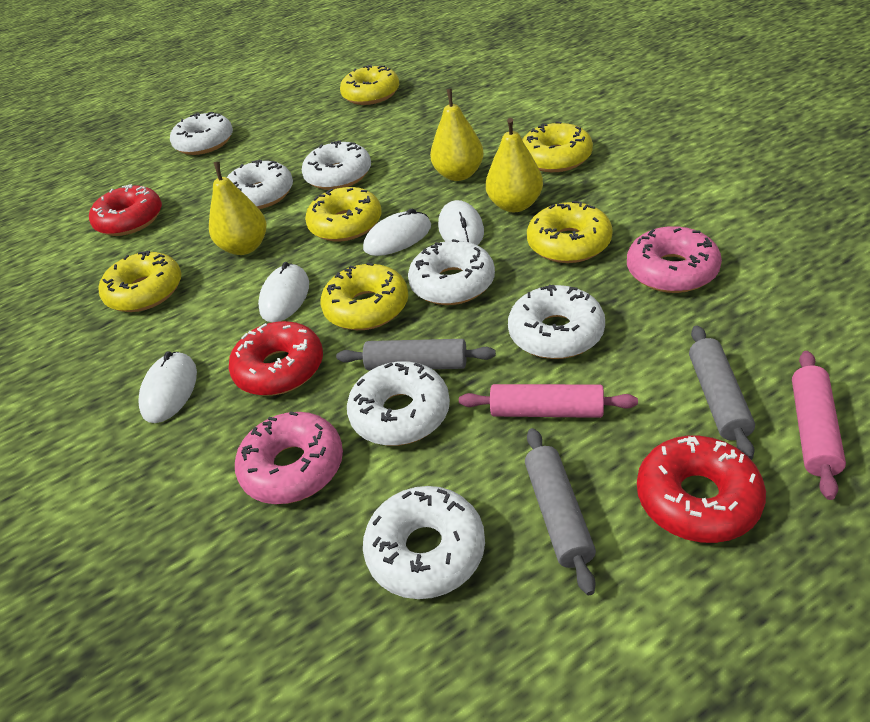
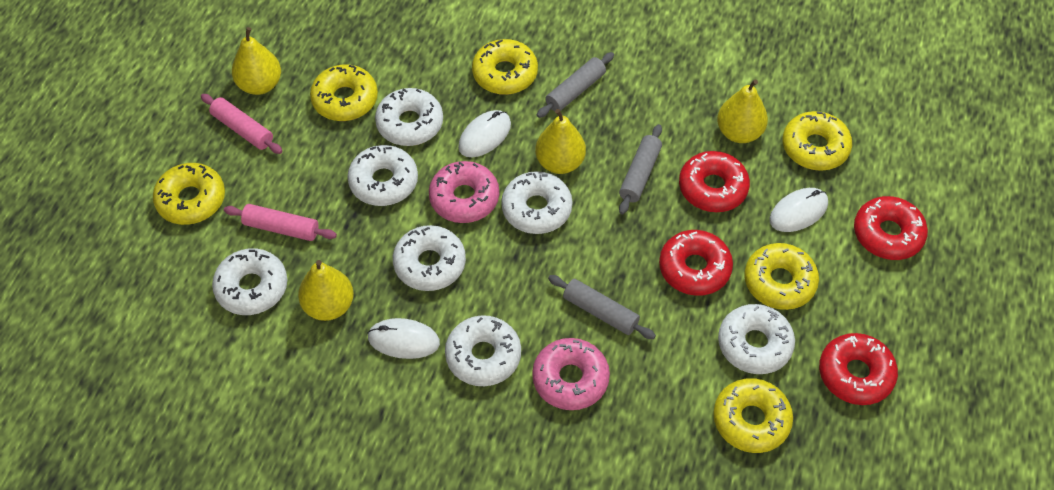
red donut: 3 -> 4
white mouse: 4 -> 3
yellow pear: 3 -> 4

